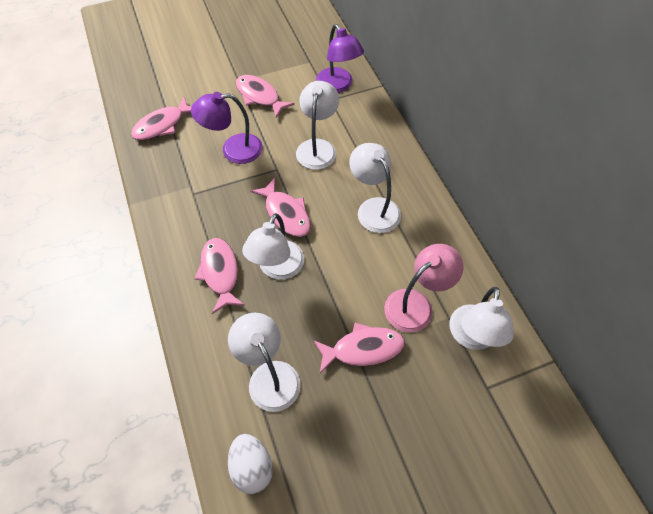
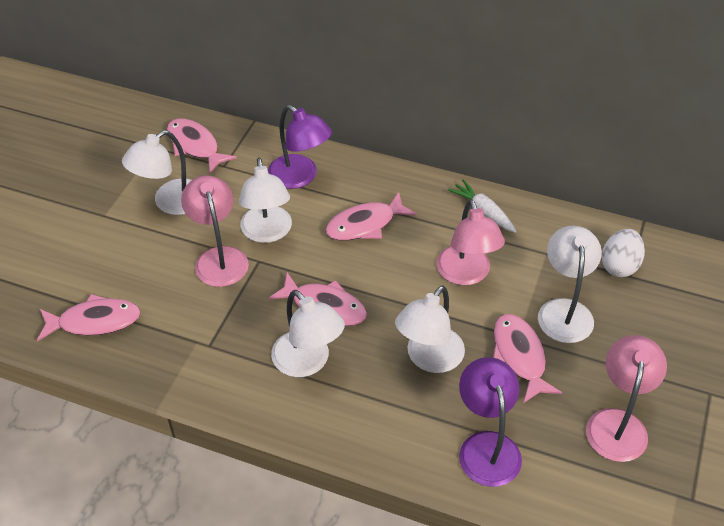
pink lamp: 1 -> 3
white carrot: 0 -> 1

